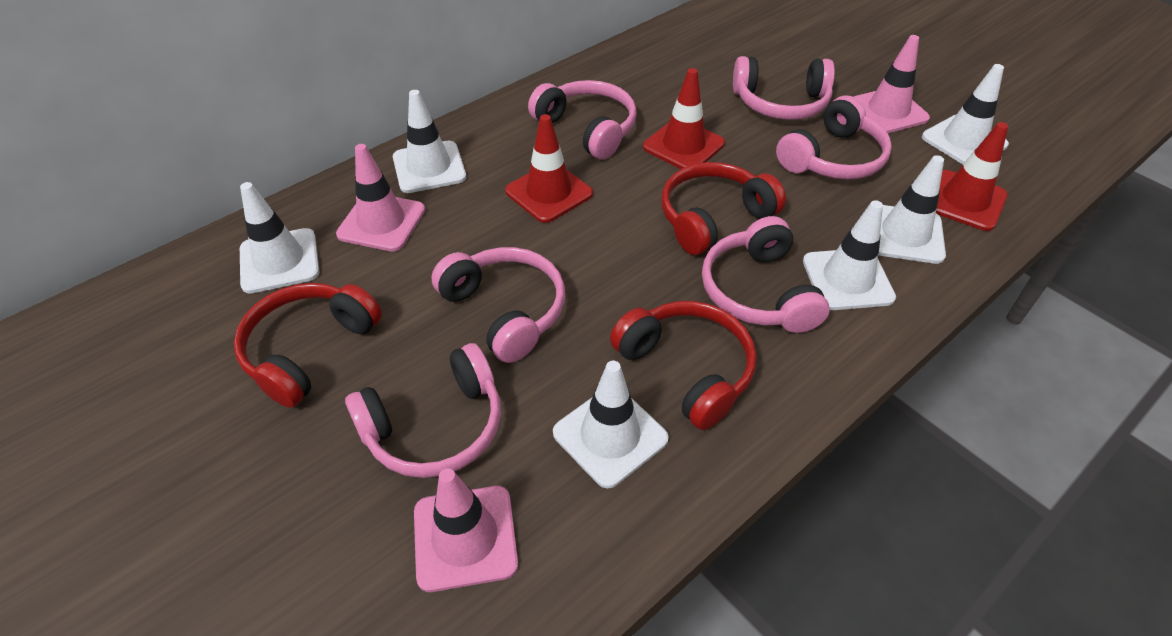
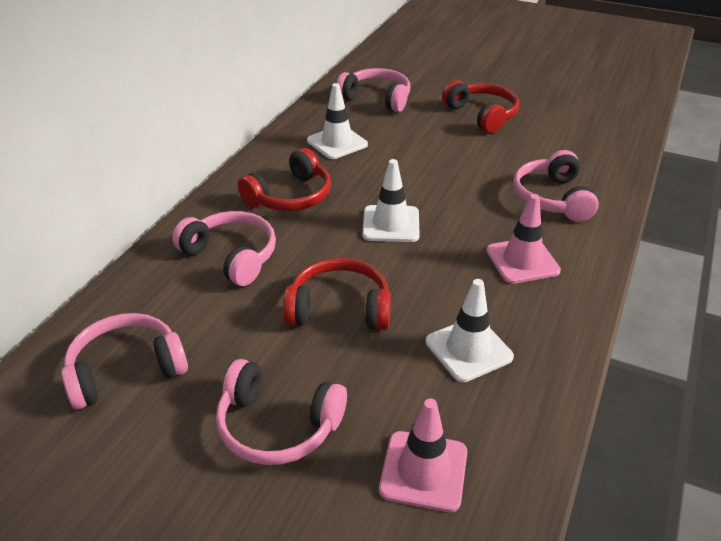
pink headphones: 6 -> 5
pink traffic cone: 3 -> 2
red traffic cone: 3 -> 0
white traffic cone: 6 -> 3

